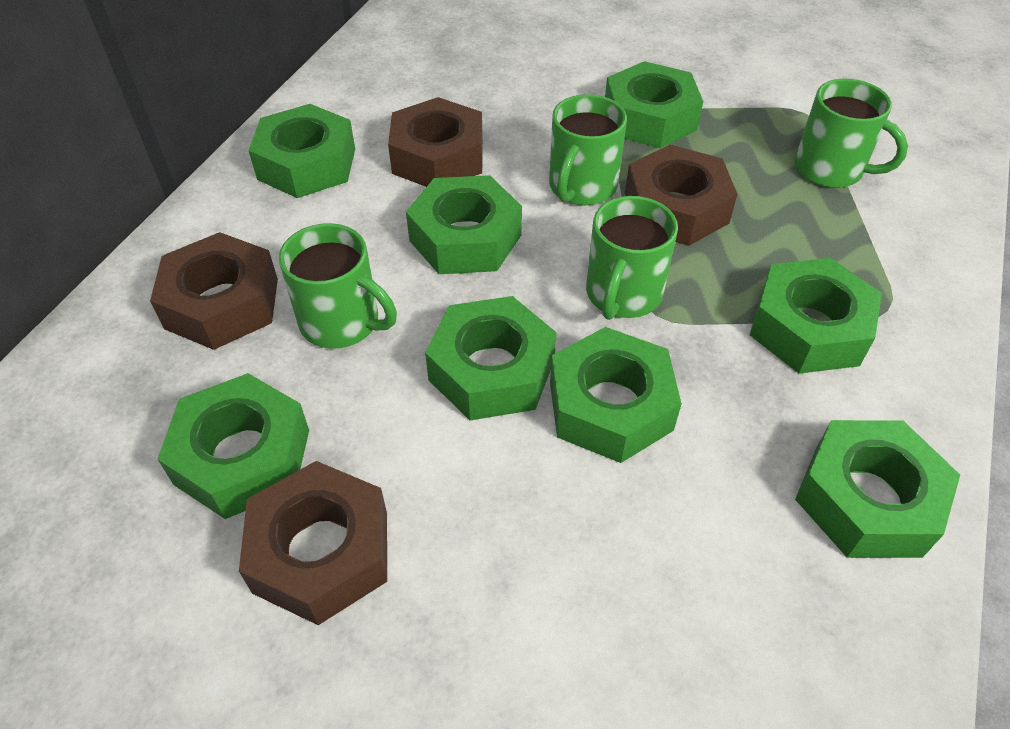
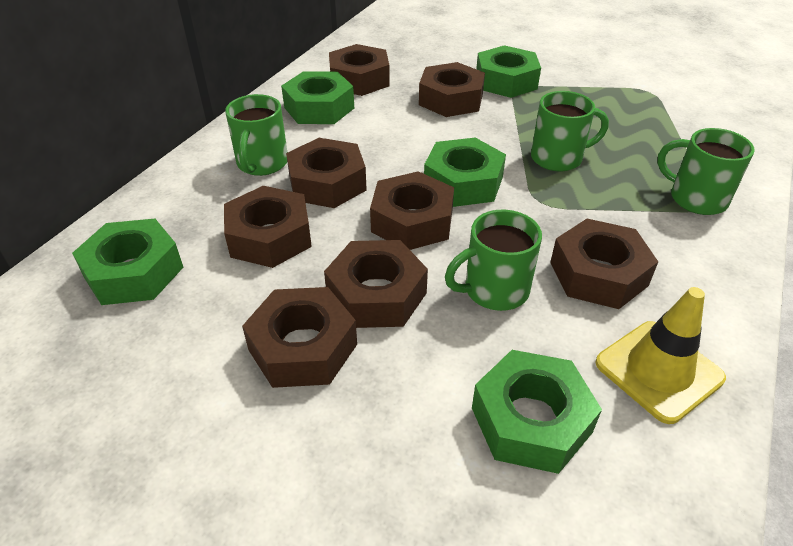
brown nut: 4 -> 8
green nut: 8 -> 5
yellow traffic cone: 0 -> 1

